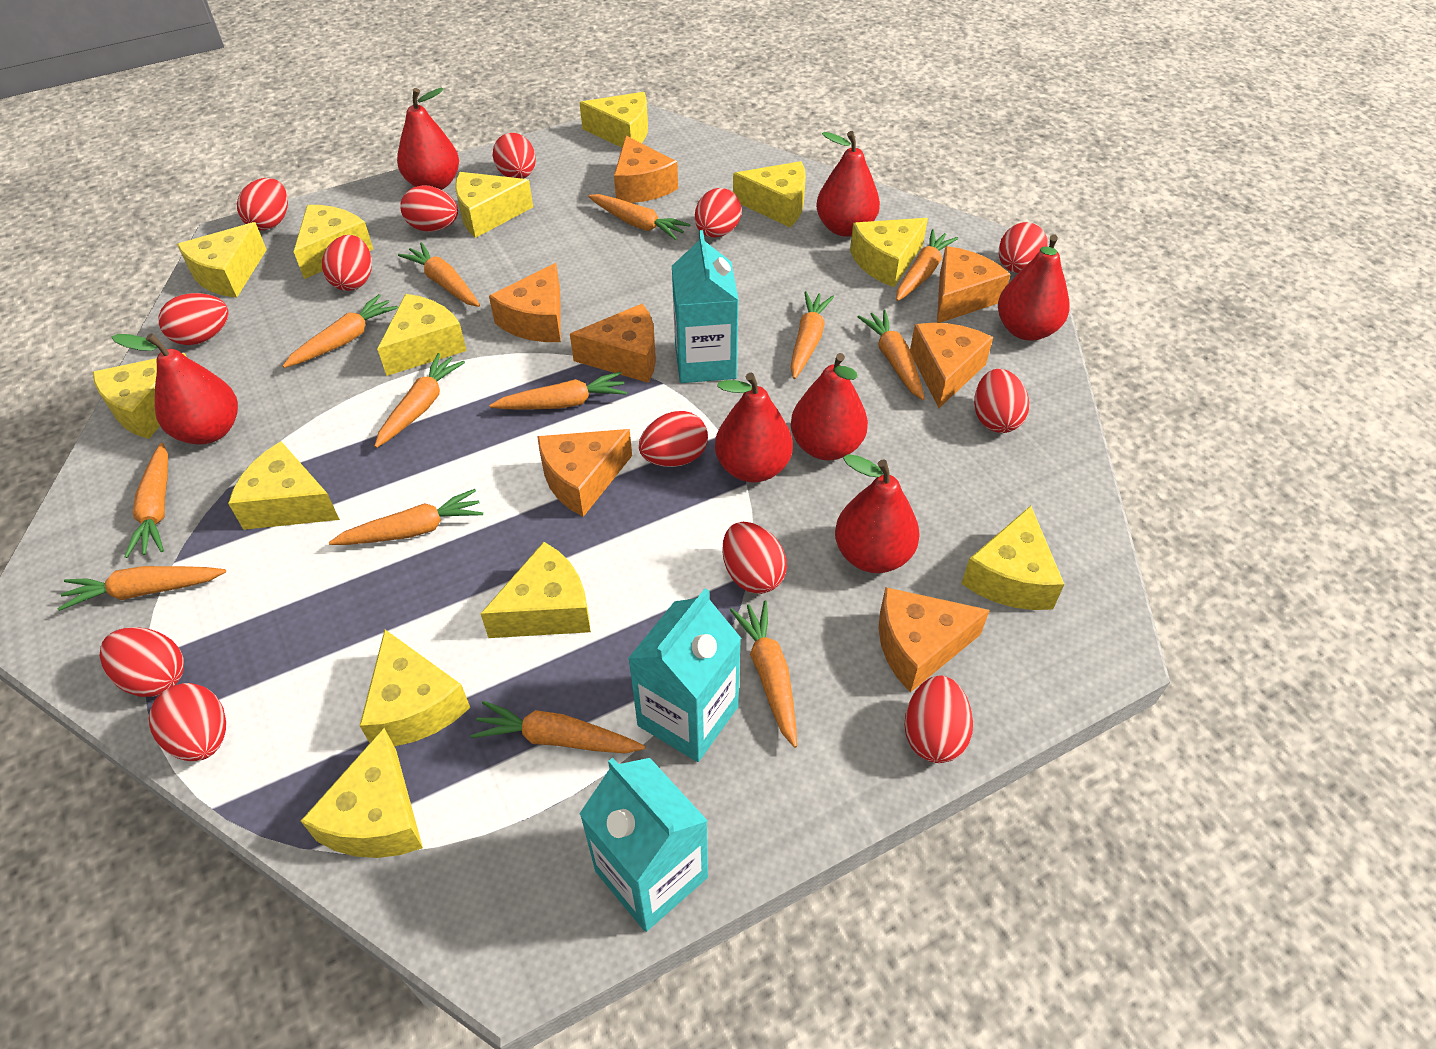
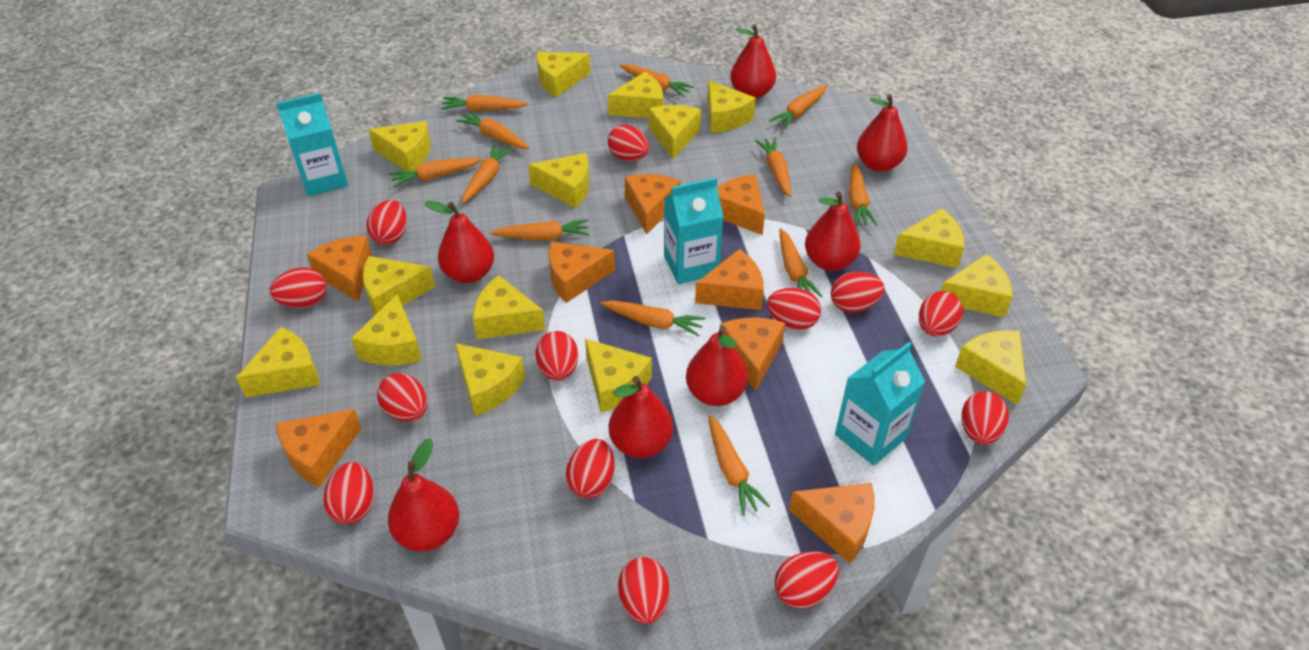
orange carrot: 13 -> 12
orange cheese: 7 -> 8
yellow cheese: 13 -> 15

